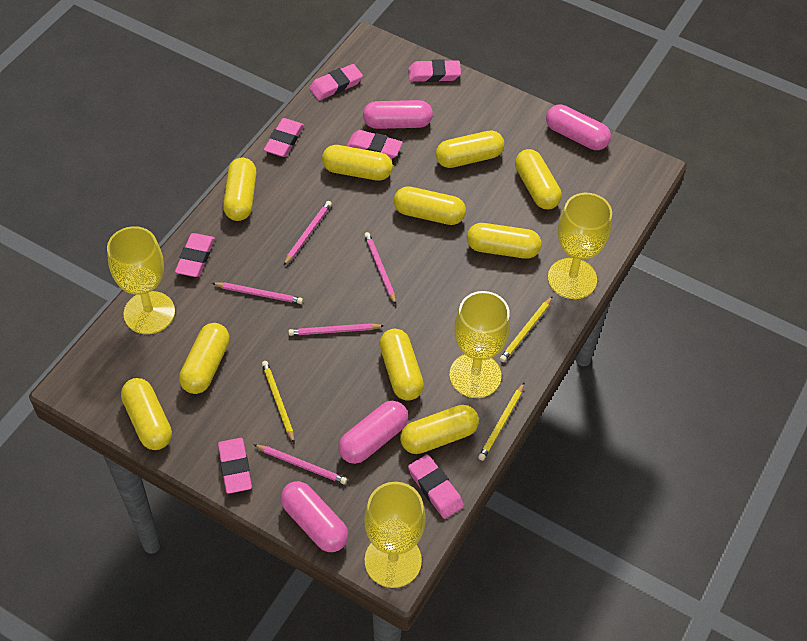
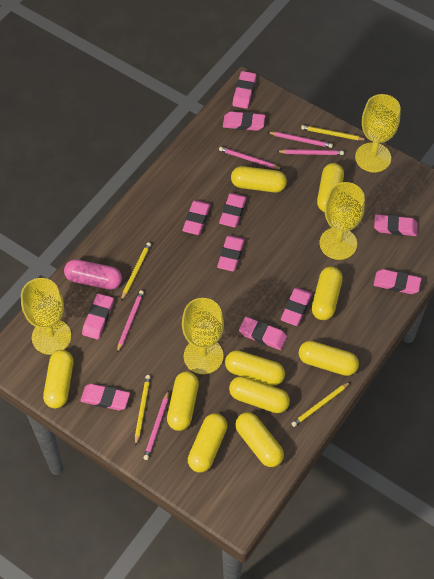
pink capsule: 4 -> 1
pink eraser: 7 -> 11
yellow pencil: 3 -> 4

